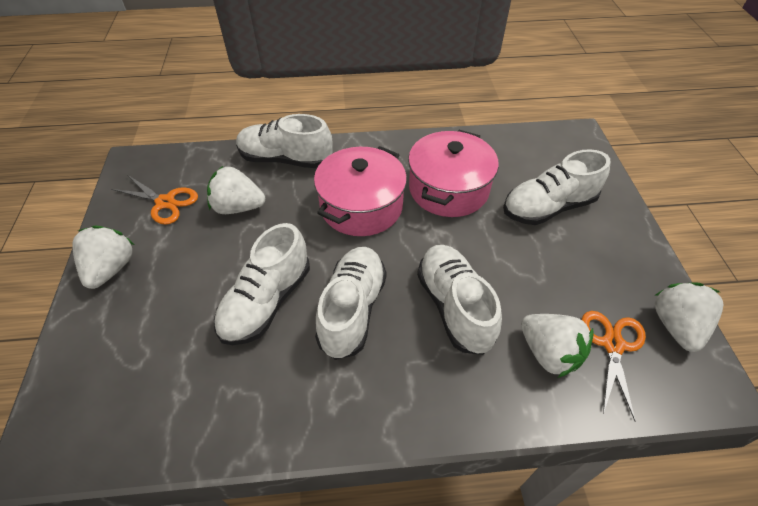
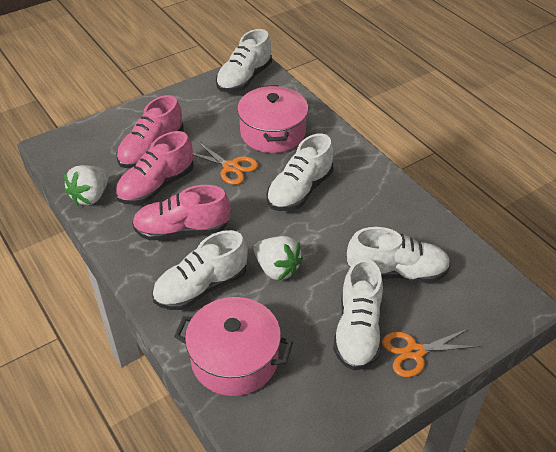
pink shoe: 0 -> 3
white strawberry: 4 -> 2

